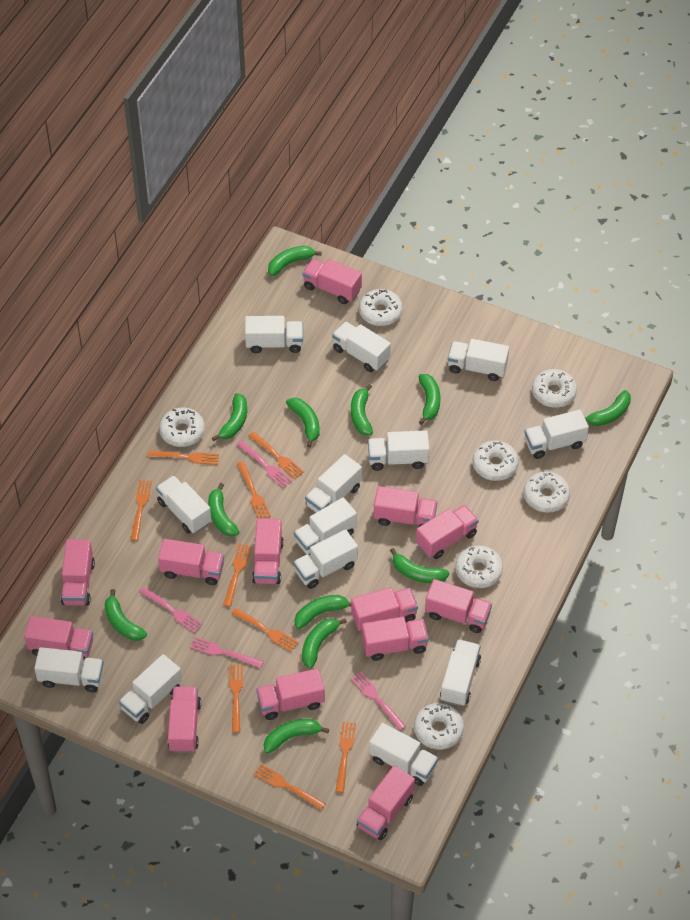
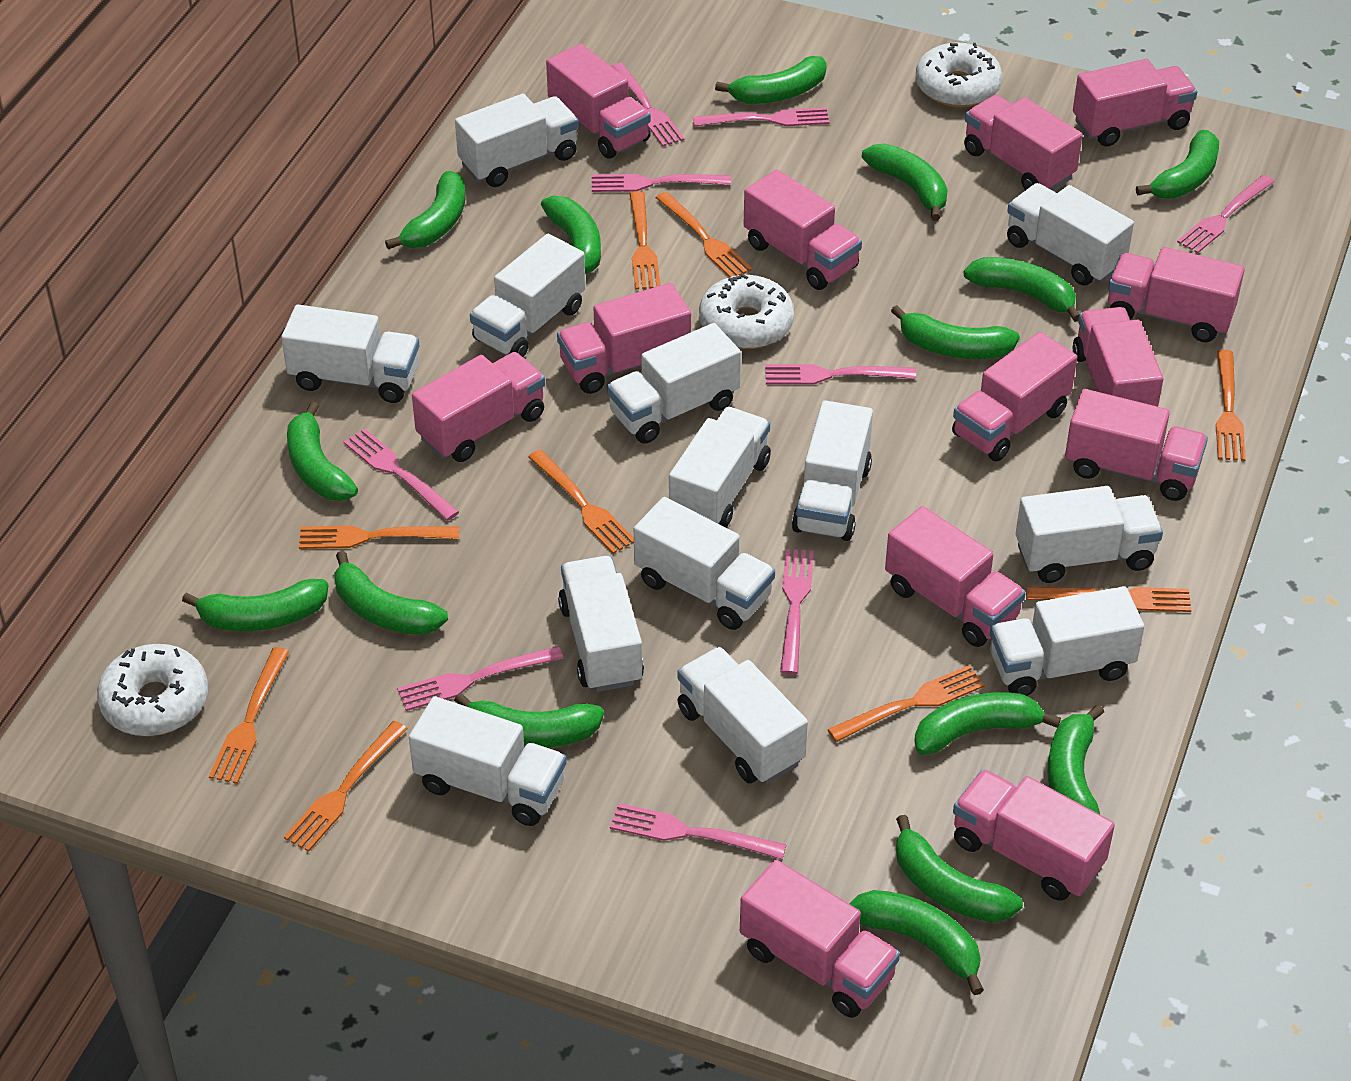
green banana: 12 -> 15
pink fork: 4 -> 9
white donut: 7 -> 3

